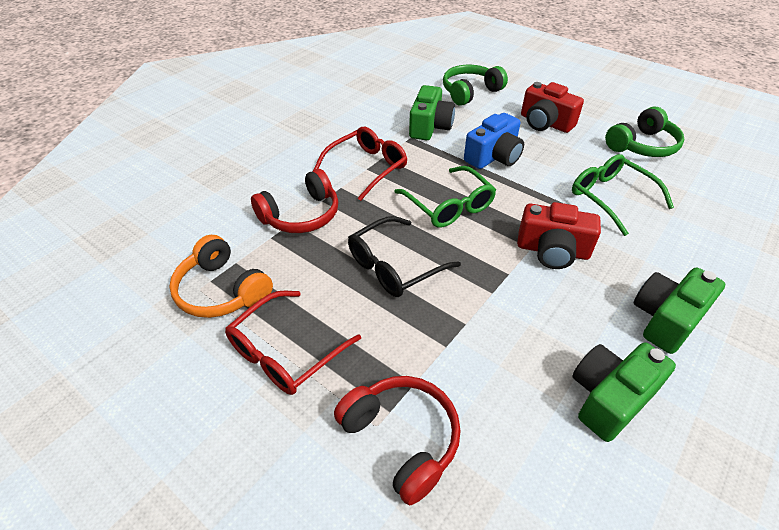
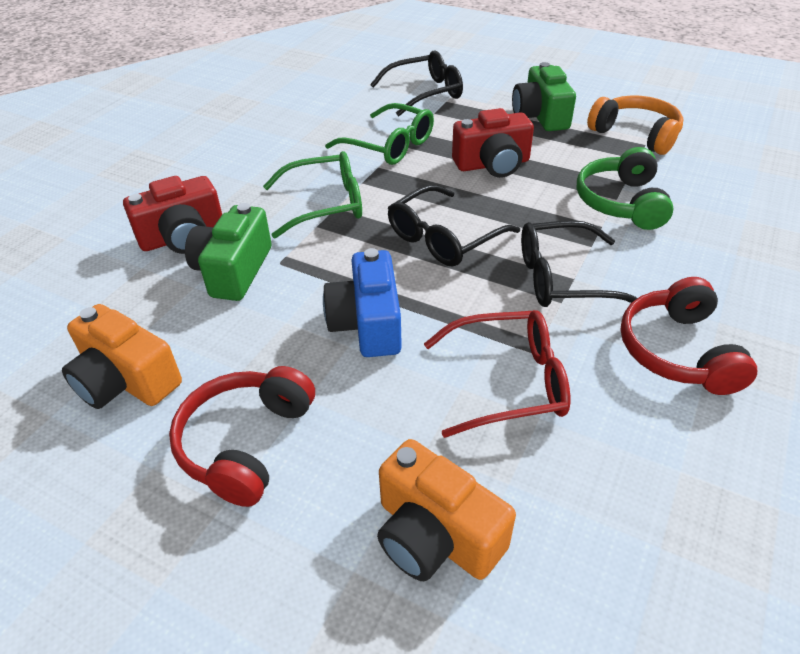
black glasses: 1 -> 3
green camera: 3 -> 2
green headphones: 2 -> 1
orange camera: 0 -> 2
red glasses: 2 -> 1

